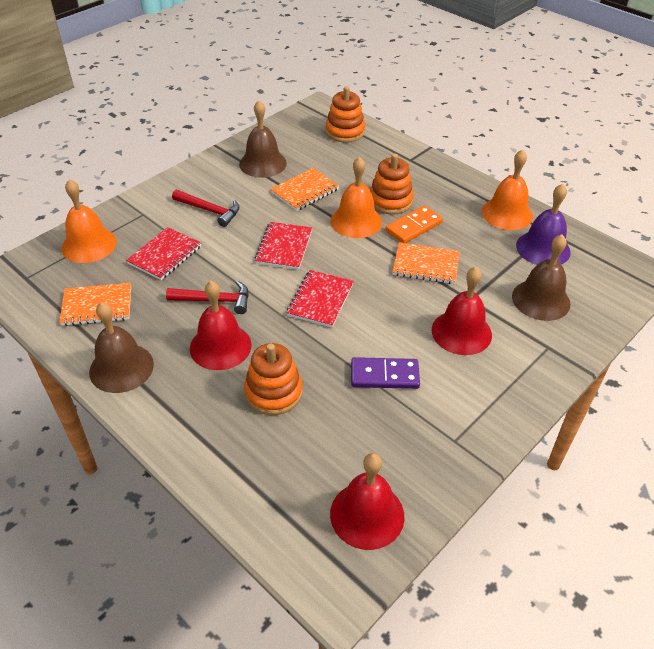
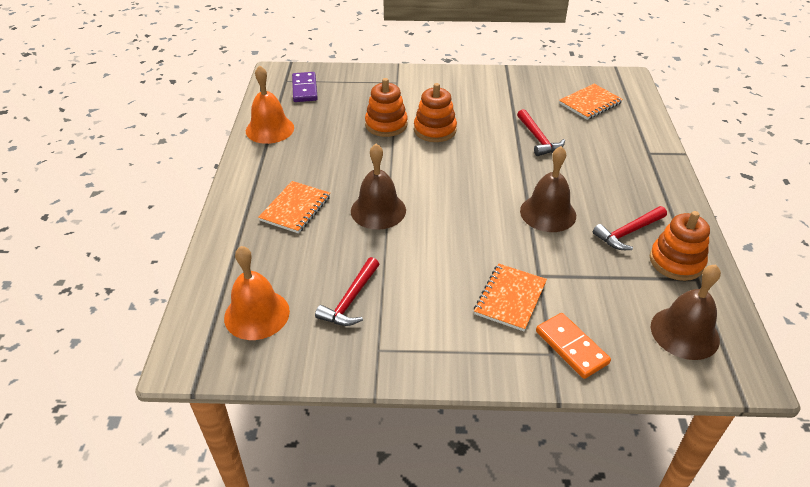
orange bell: 3 -> 2
purple bell: 1 -> 0
red bell: 3 -> 0
red hammer: 2 -> 3
red notebook: 3 -> 0

